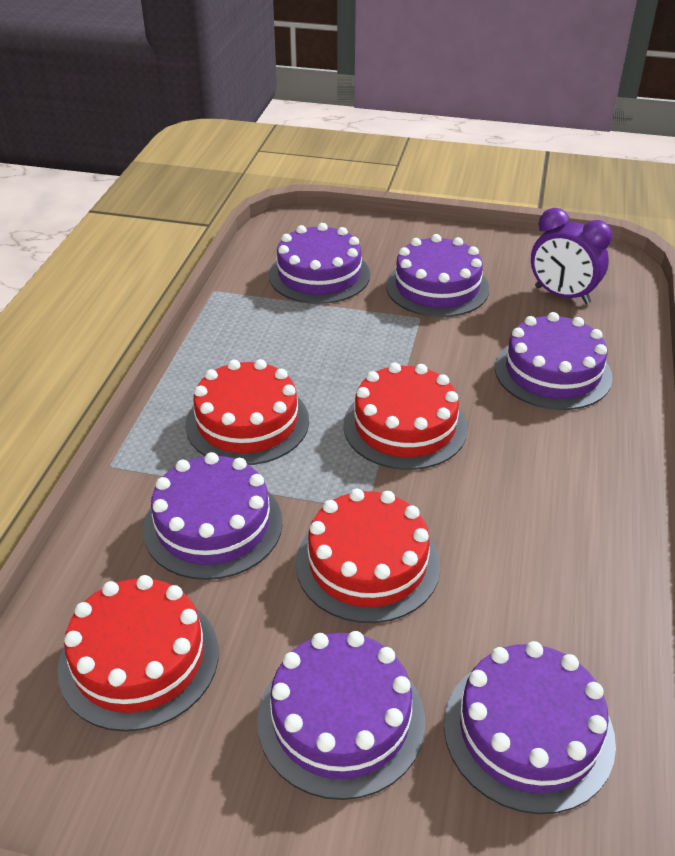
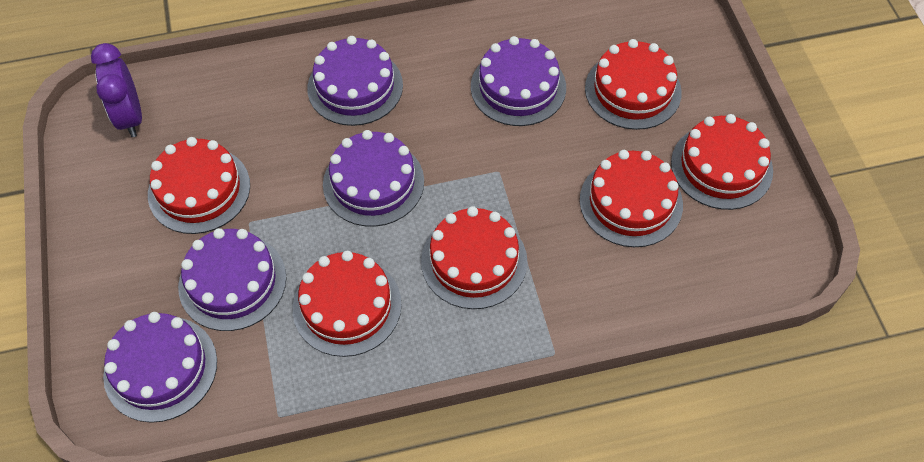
purple cake: 6 -> 5
red cake: 4 -> 6

